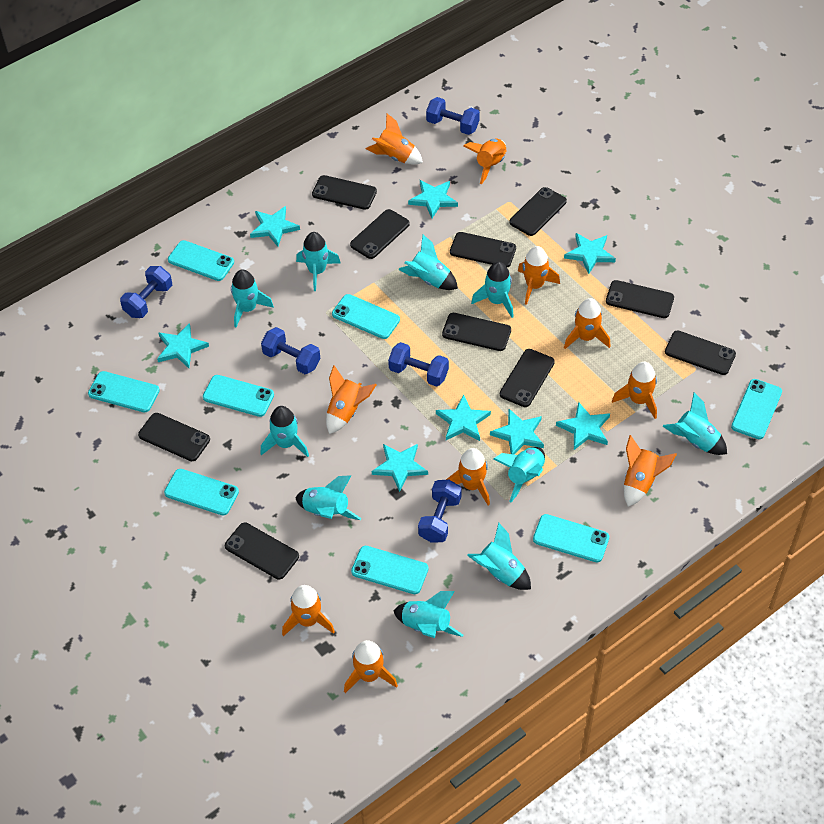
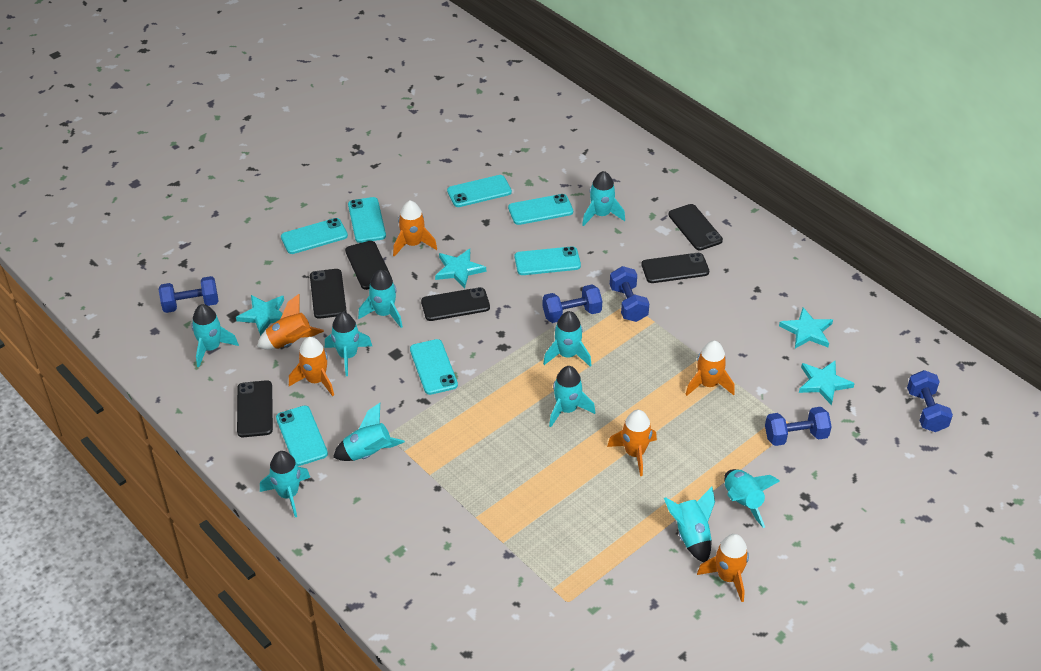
black phone: 10 -> 6
orange rocket: 10 -> 6
turquoise phone: 8 -> 7
turquoise star: 8 -> 4

